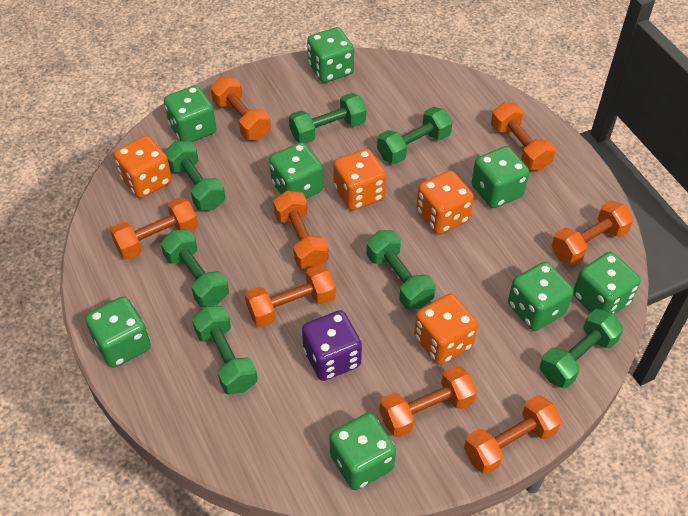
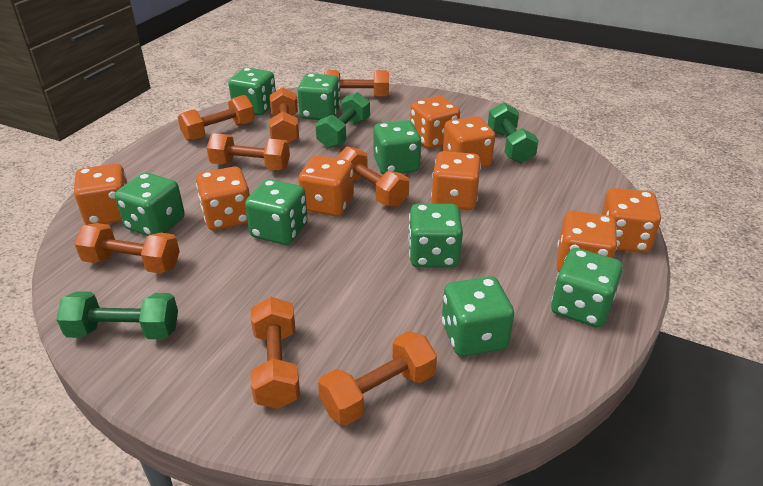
green dumbbell: 7 -> 3
orange dice: 4 -> 8
purple dice: 1 -> 0

